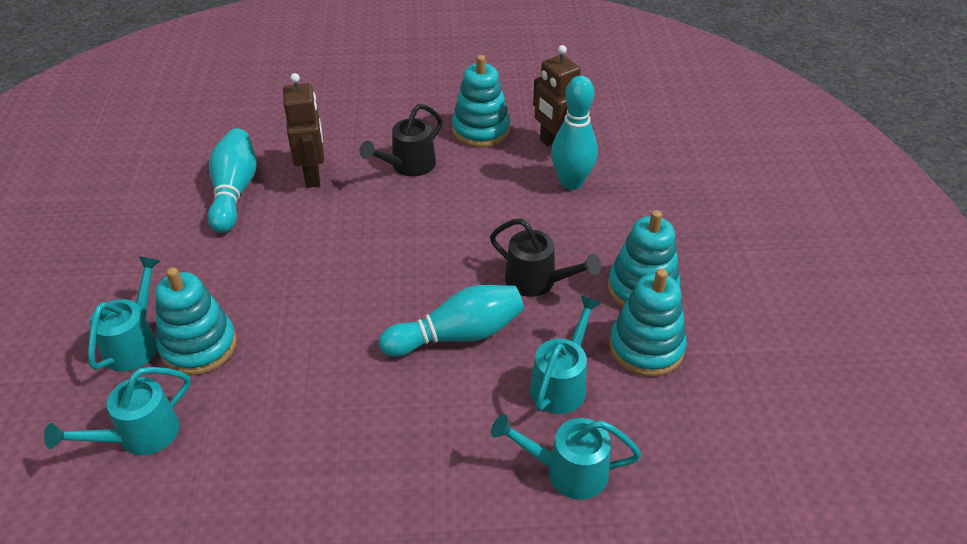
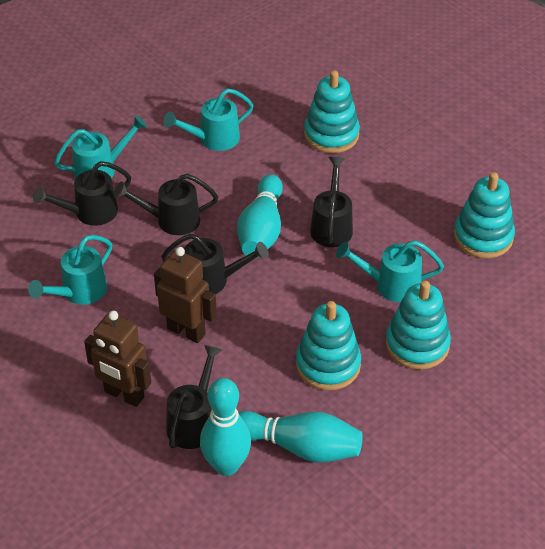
black watering can: 2 -> 5

